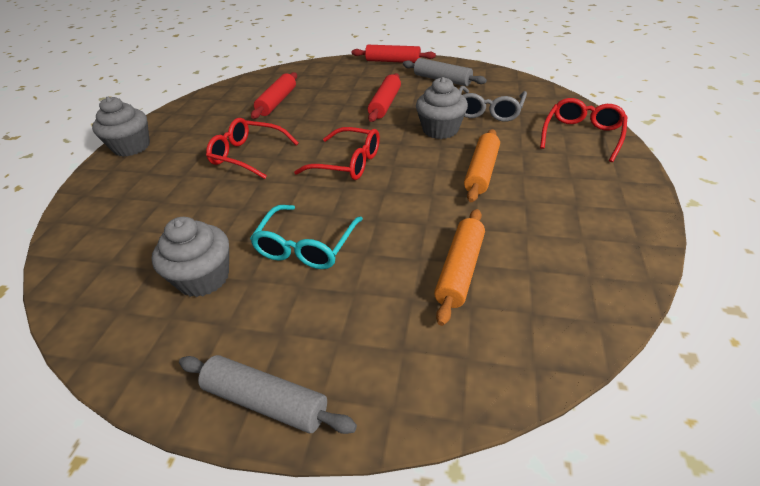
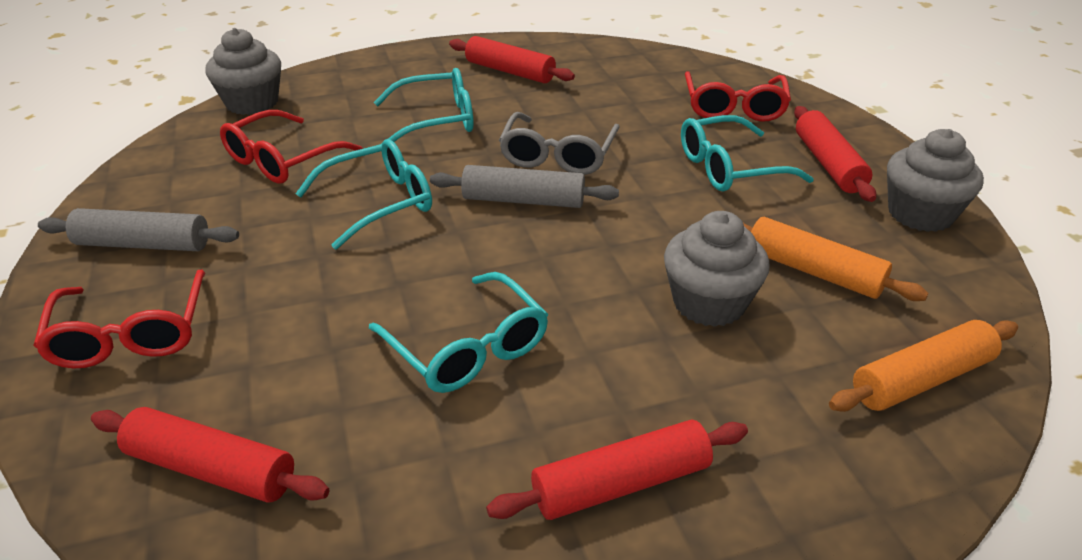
red rolling pin: 3 -> 4
turquoise glasses: 1 -> 4

